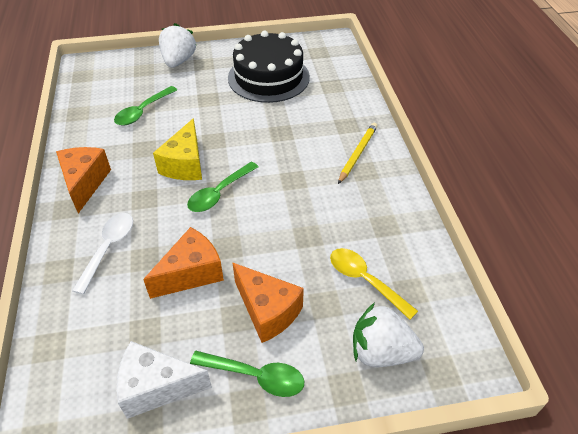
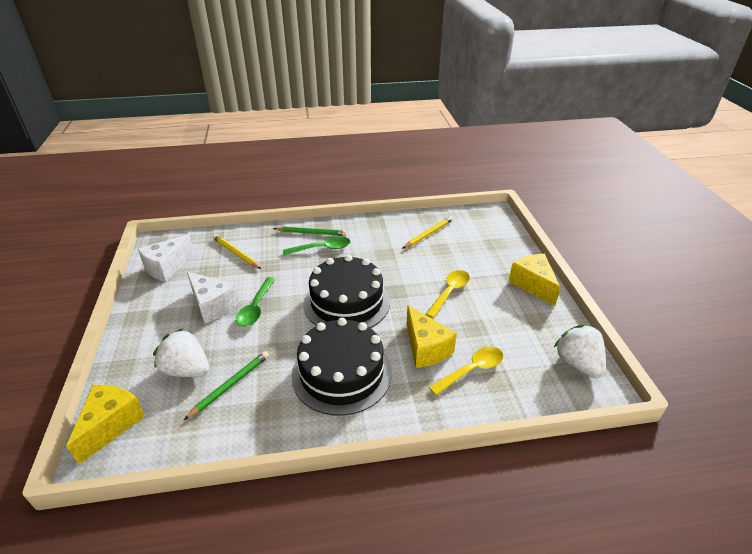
black cake: 1 -> 2
green pencil: 0 -> 2
green spoon: 3 -> 2
orange cheese: 3 -> 0
white cheese: 1 -> 2
white spoon: 1 -> 0
yellow cheese: 1 -> 3
yellow pencil: 1 -> 2
yellow spoon: 1 -> 2

